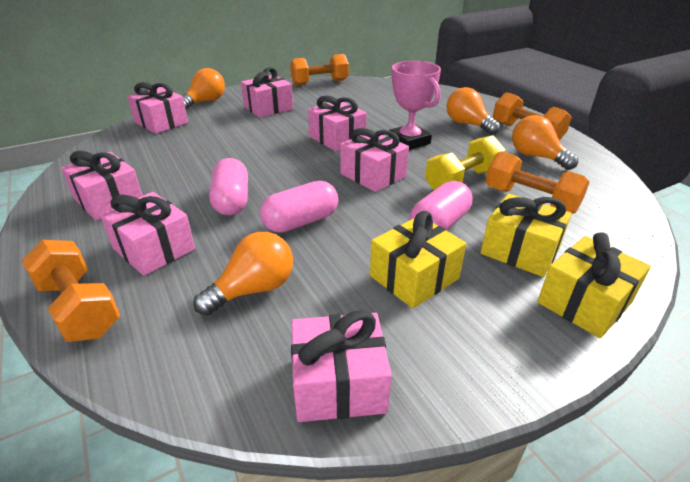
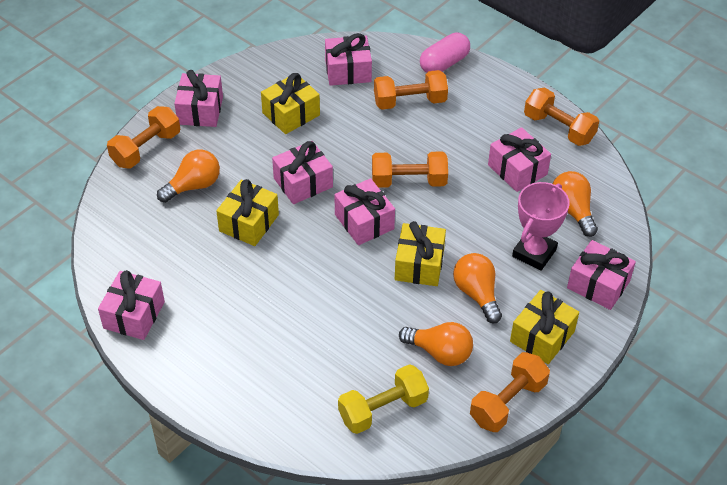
orange dumbbell: 4 -> 5
pink capsule: 3 -> 1
yellow gift: 3 -> 4

